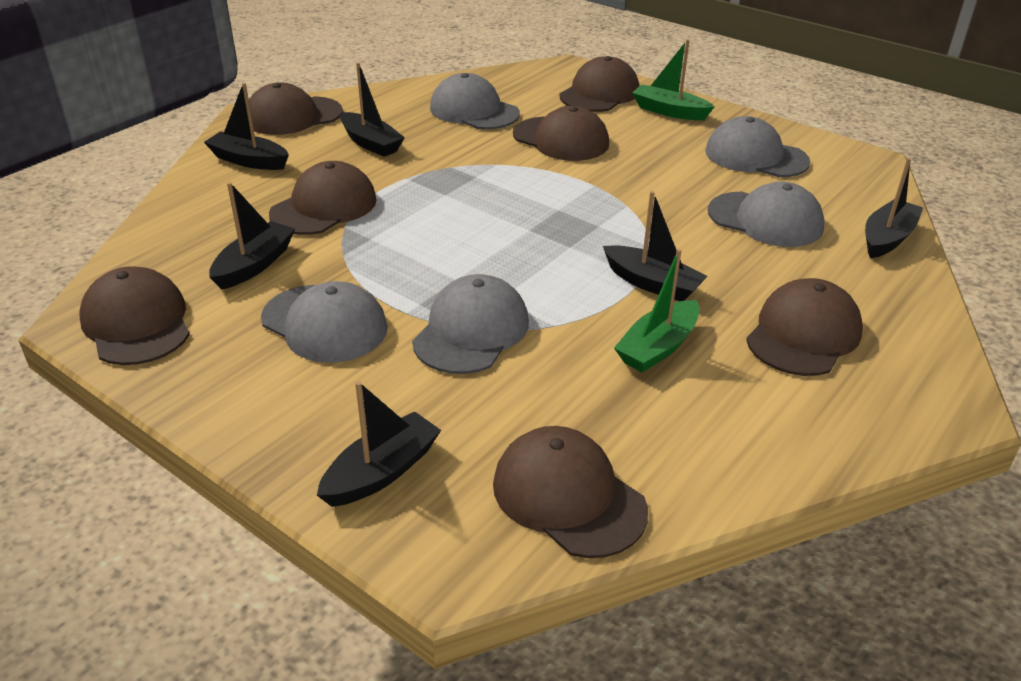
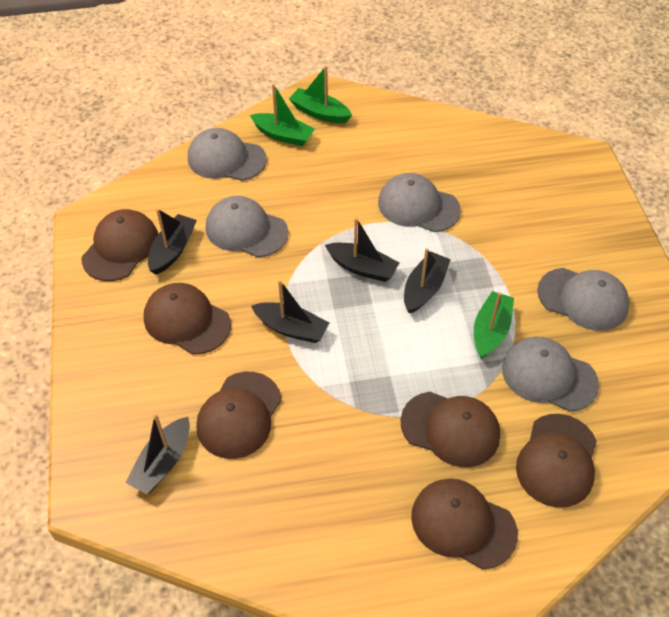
black boat: 6 -> 5
brown cap: 7 -> 6
green boat: 2 -> 3

